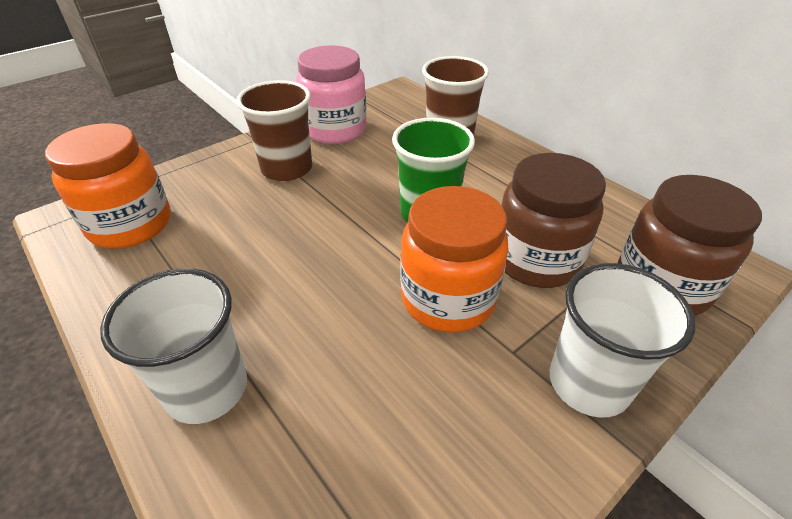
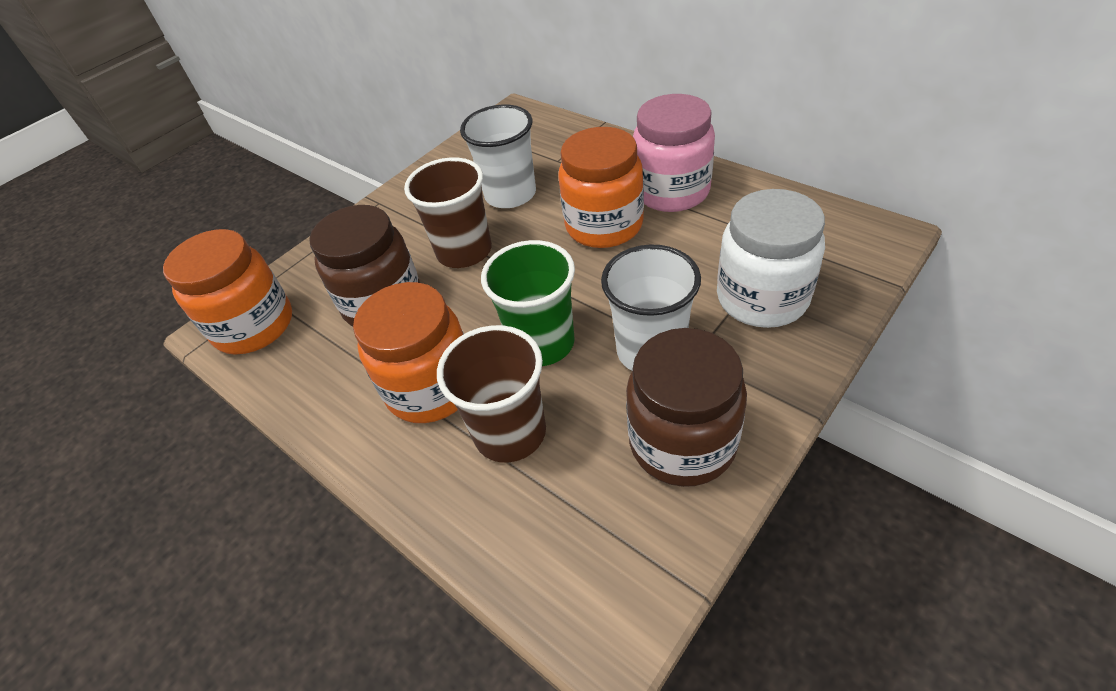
orange jar: 2 -> 3
white jar: 0 -> 1

